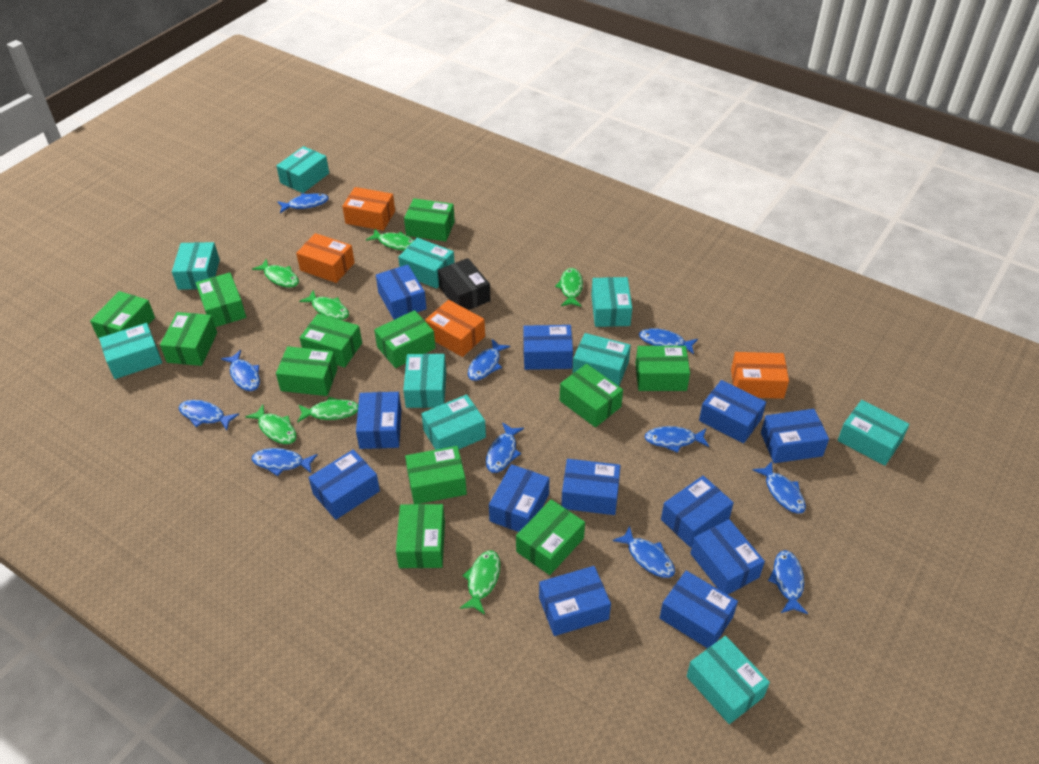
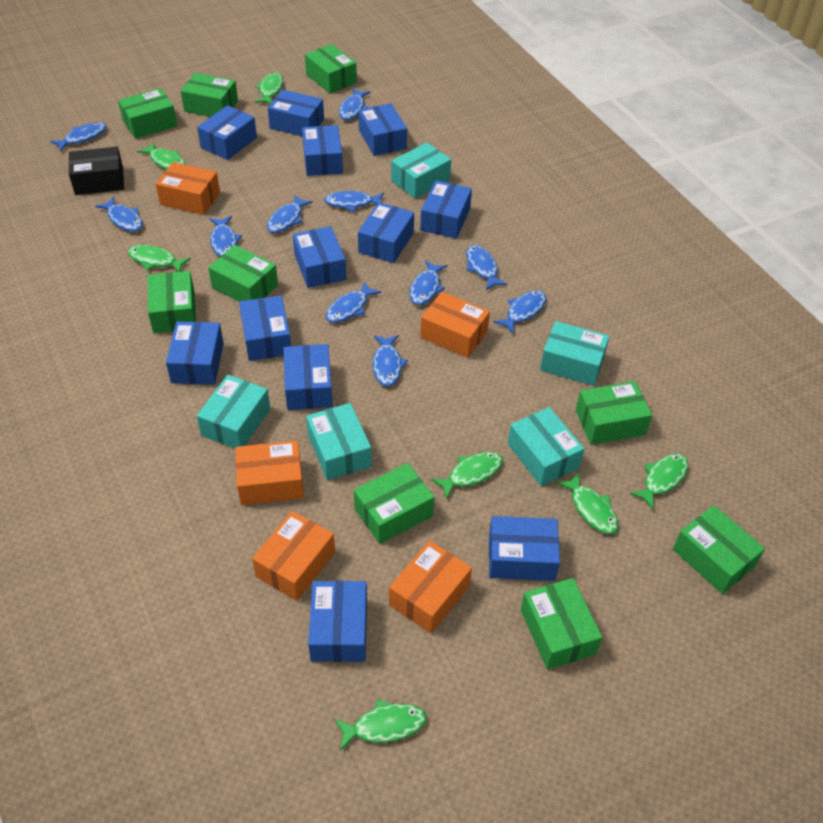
green box: 12 -> 9
orange box: 4 -> 5
turquoise box: 10 -> 5

